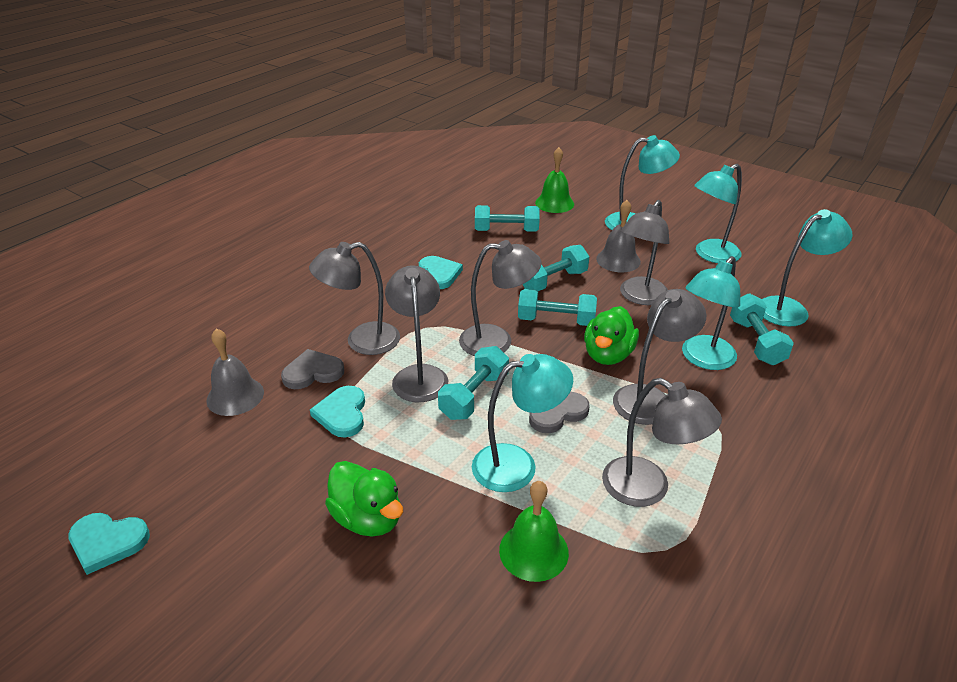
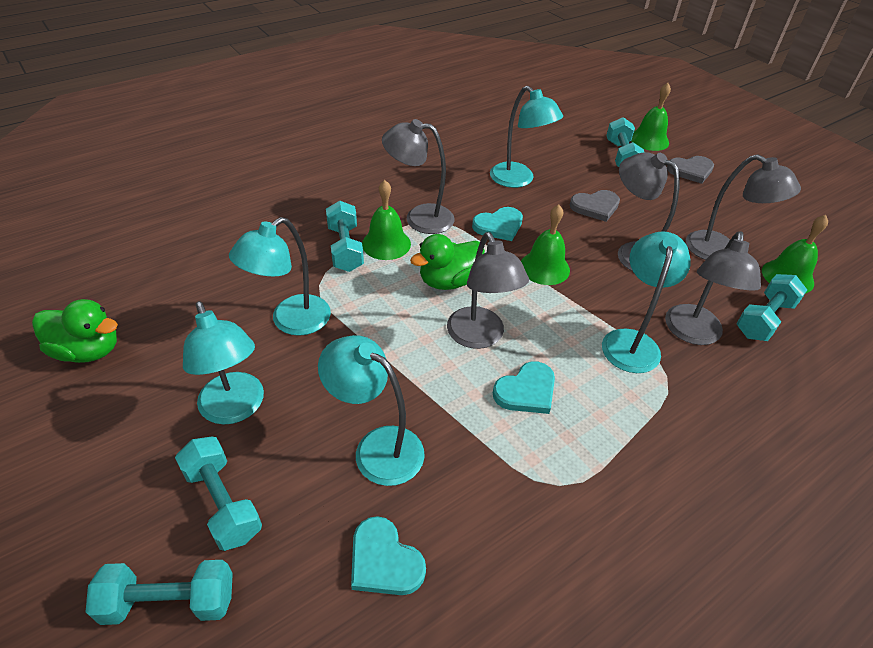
green bell: 2 -> 4
grey bell: 2 -> 0
grey lamp: 6 -> 5

